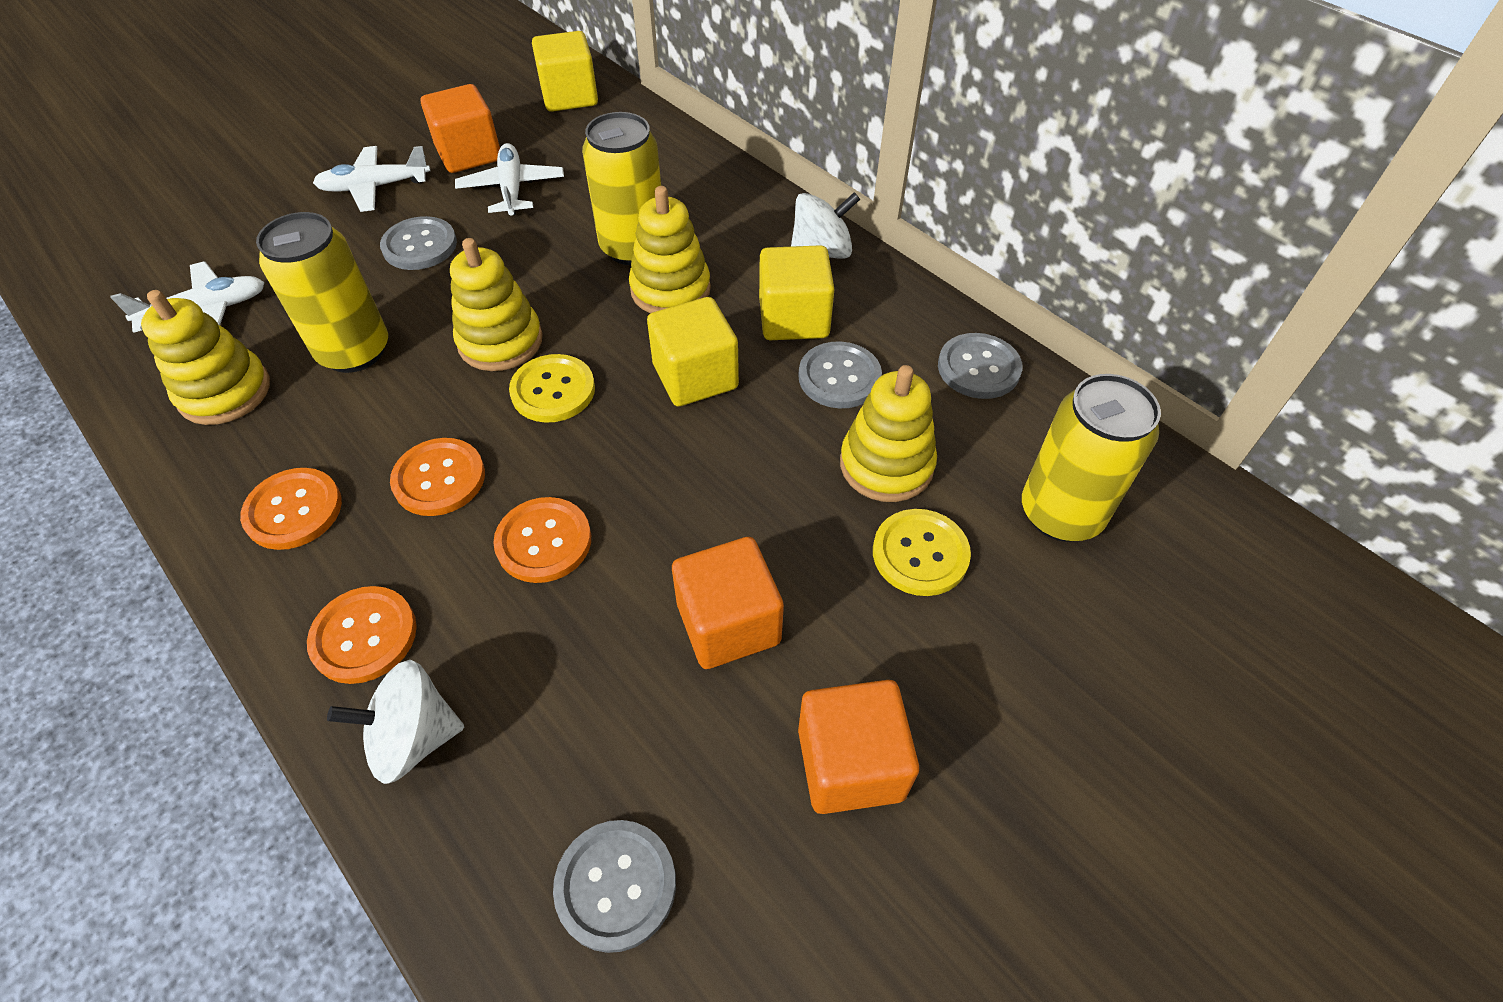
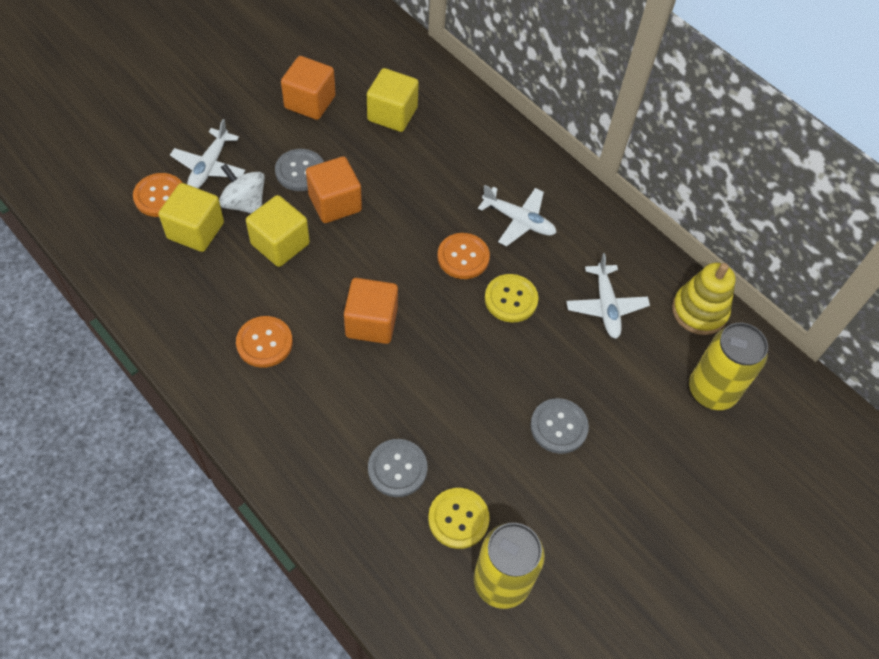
grey button: 4 -> 3
orange button: 4 -> 3
white spinning top: 2 -> 1
yellow can: 3 -> 2
yellow stacking toy: 4 -> 1

